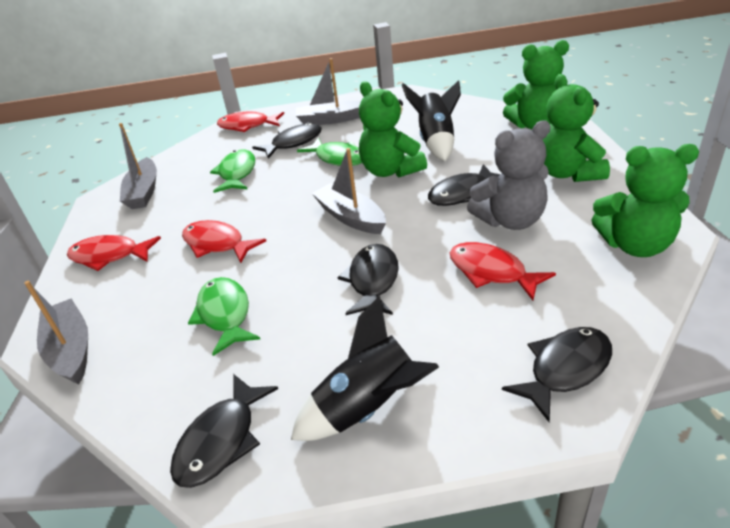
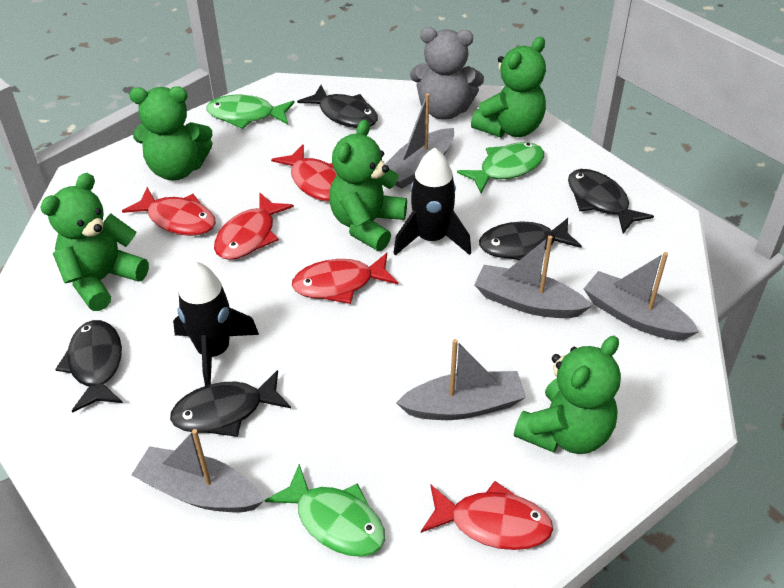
green teddy bear: 4 -> 5
grey boat: 4 -> 5
red fish: 4 -> 5

